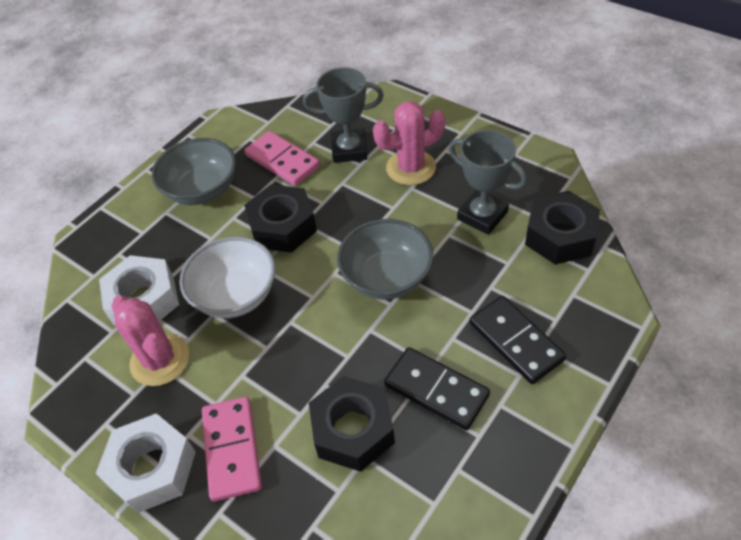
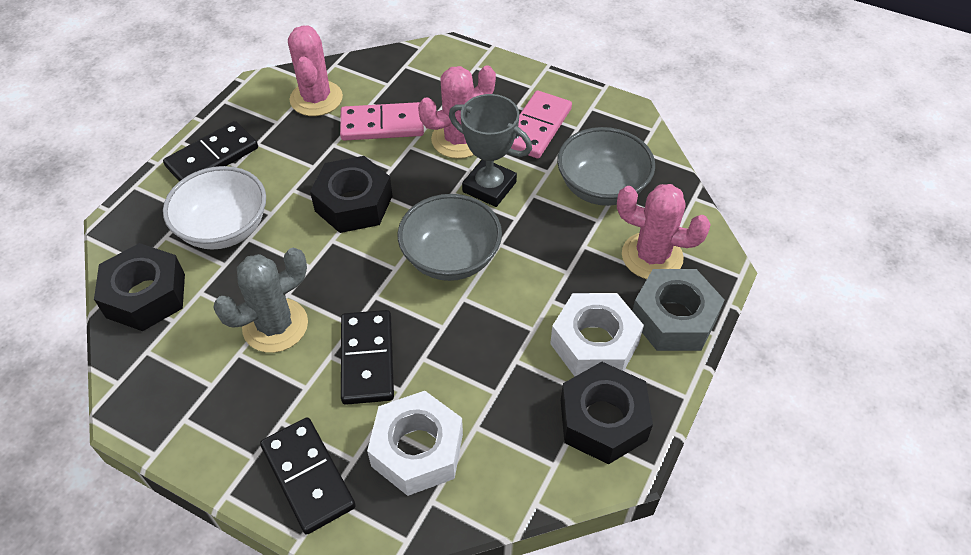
black domino: 2 -> 3
grey cactus: 0 -> 1
grey nut: 0 -> 1
grey trophy: 2 -> 1
pink cactus: 2 -> 3

